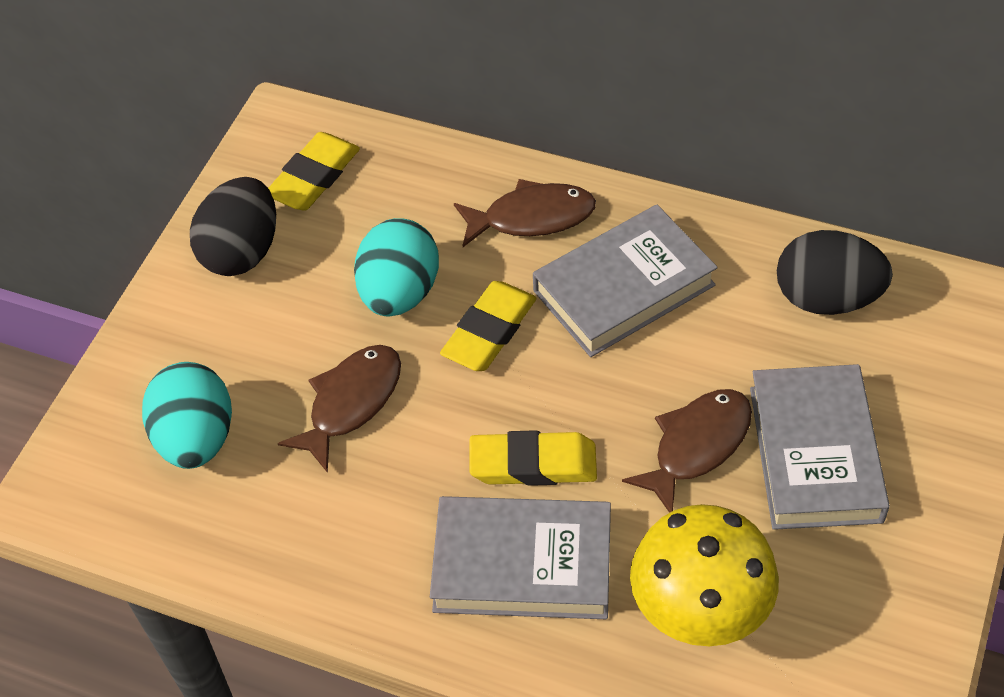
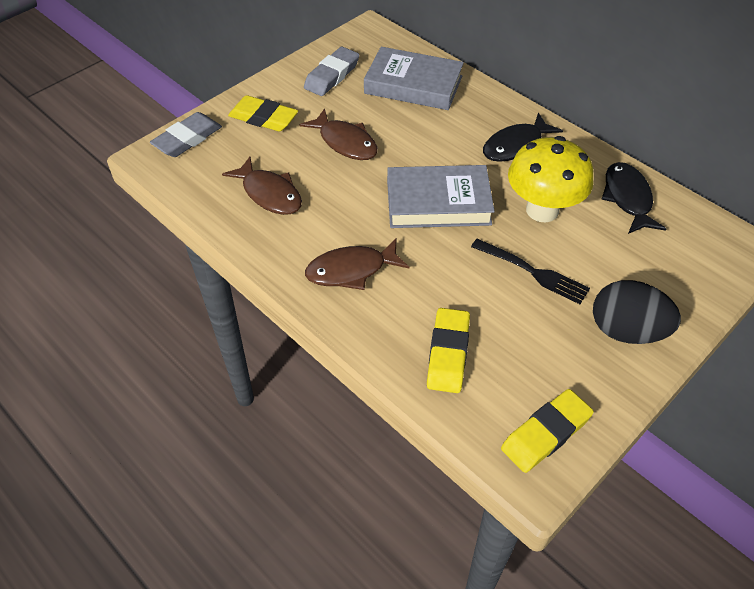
black egg: 2 -> 1
black fish: 0 -> 2
black fork: 0 -> 1
grey book: 3 -> 2
grey eraser: 0 -> 2
turquoise egg: 2 -> 0

